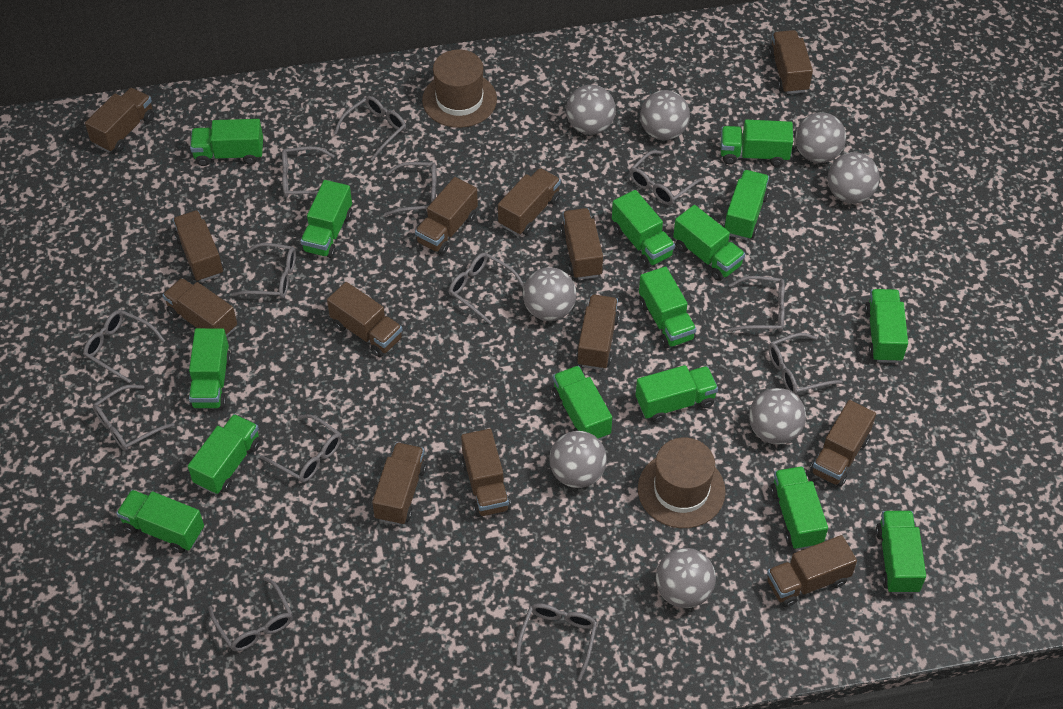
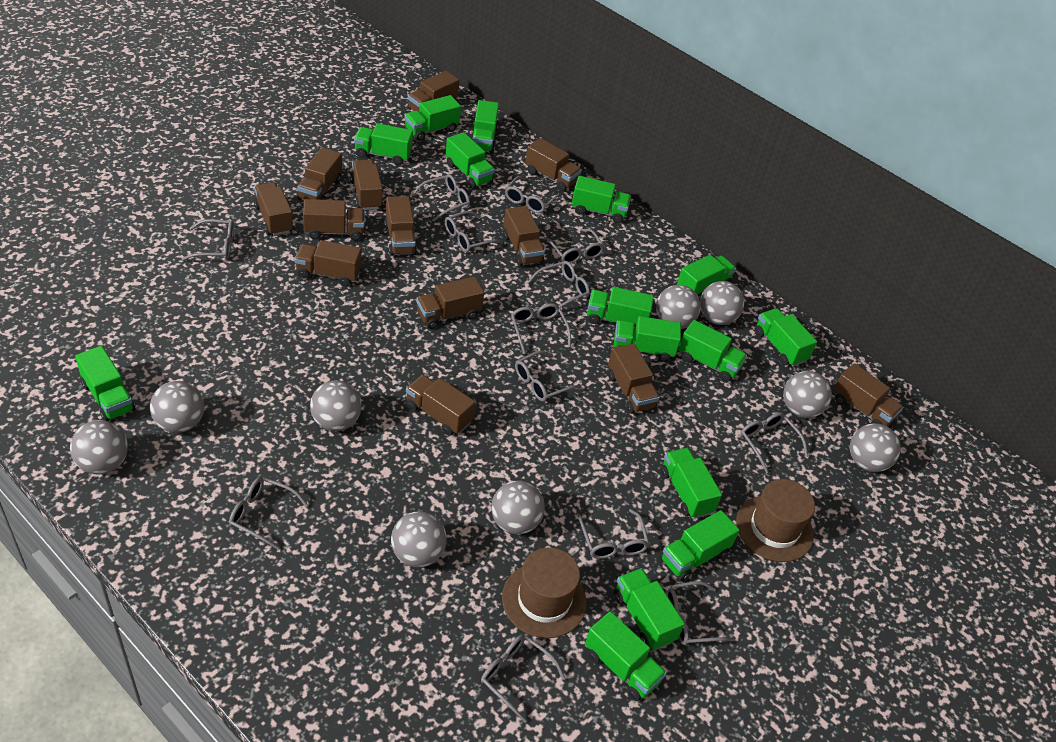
grey ball: 8 -> 9

